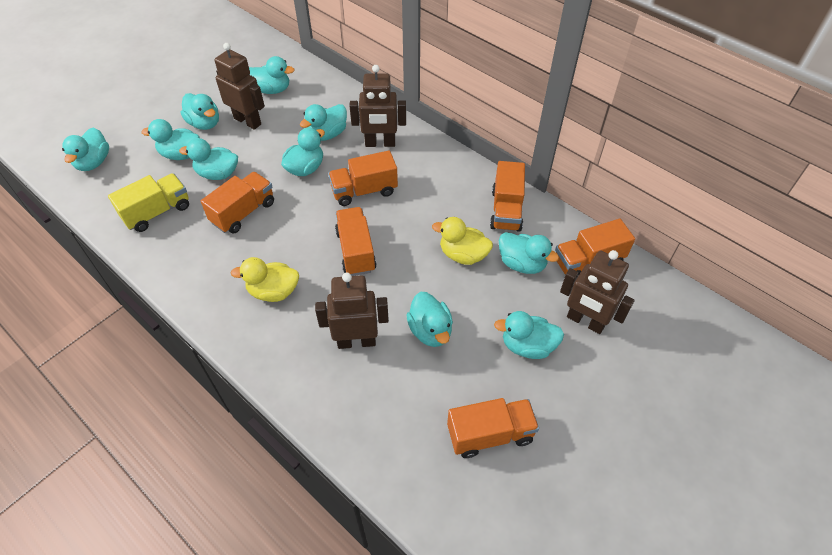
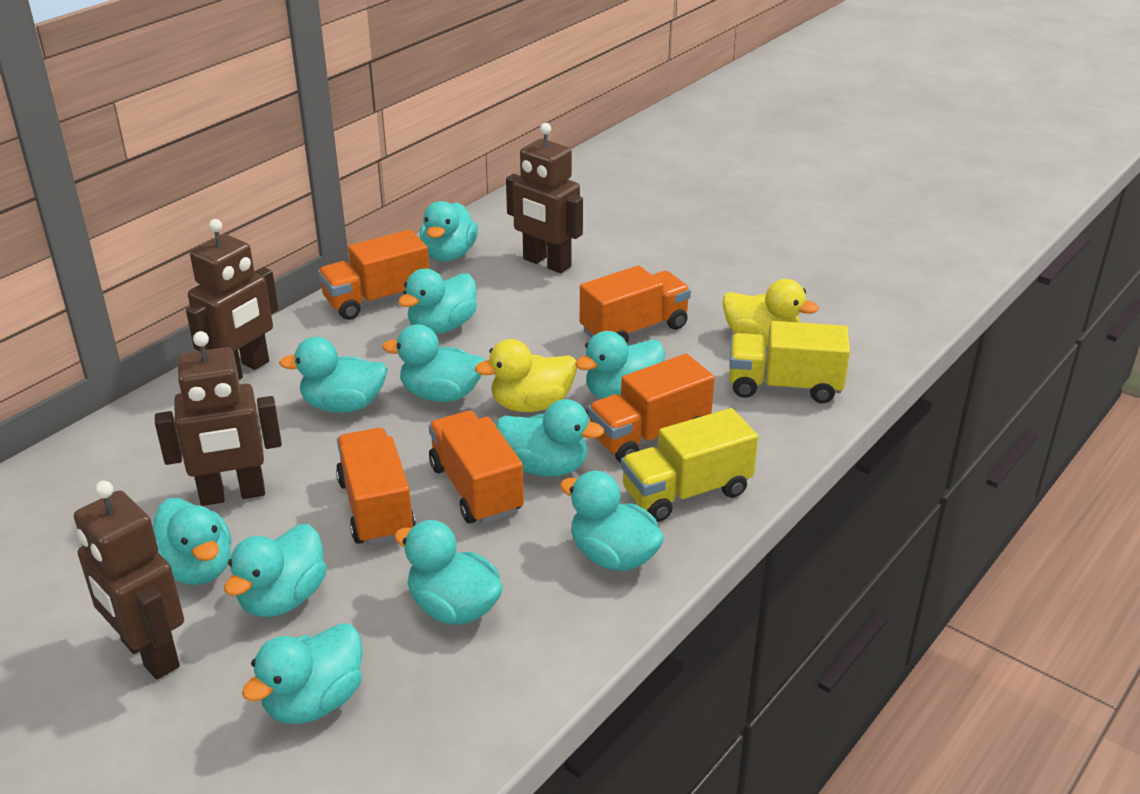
orange truck: 6 -> 5
turquoise duck: 10 -> 11
yellow truck: 1 -> 2

